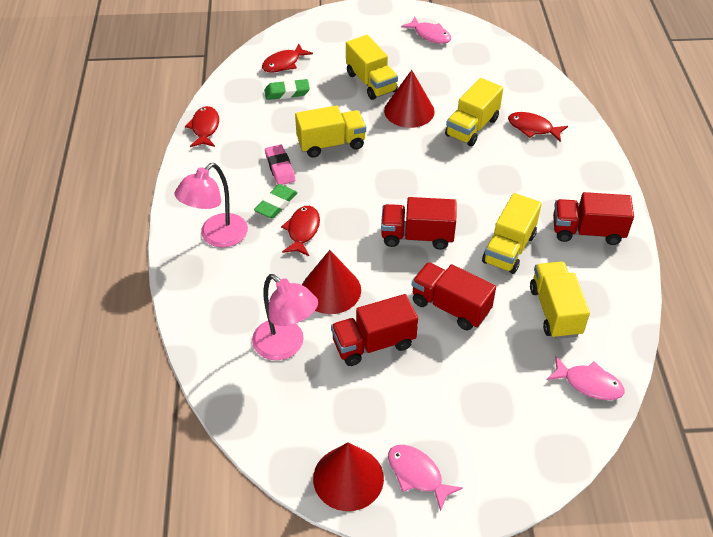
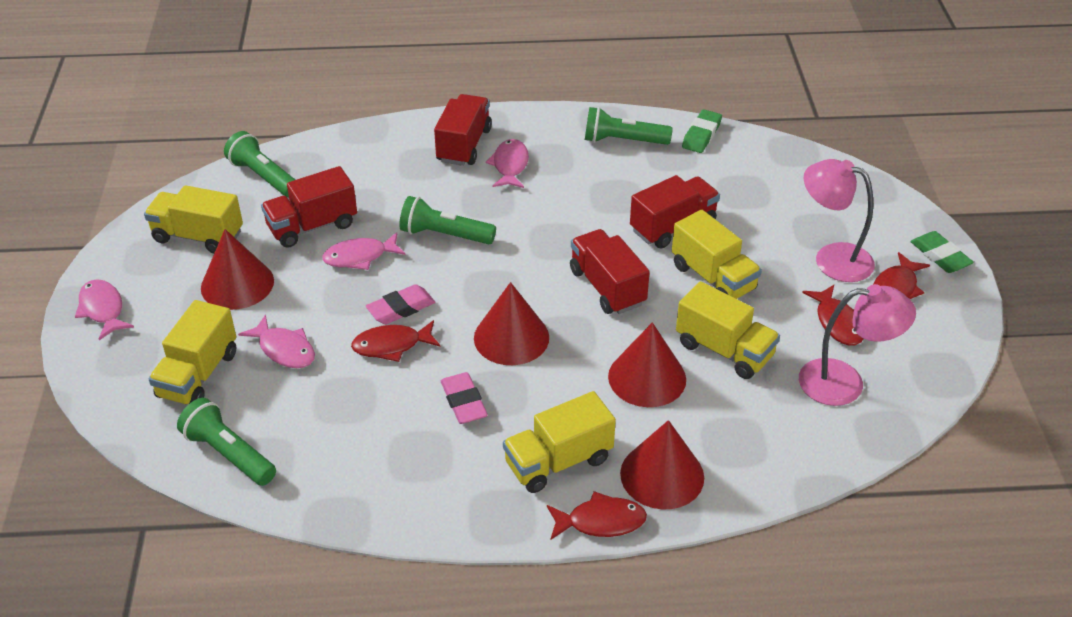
green flashlight: 0 -> 4
pink eraser: 1 -> 2
pink fish: 3 -> 4
red cone: 3 -> 4

